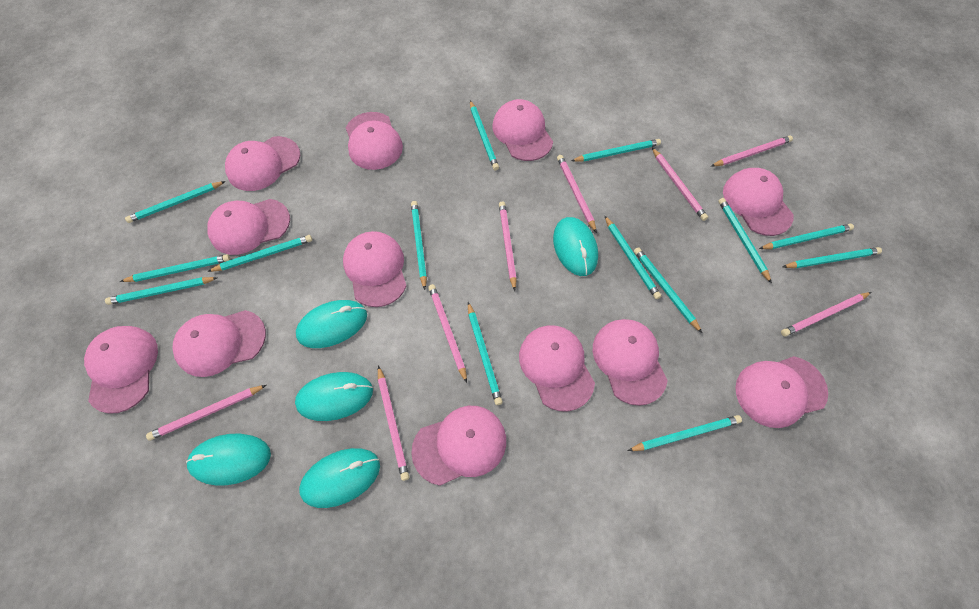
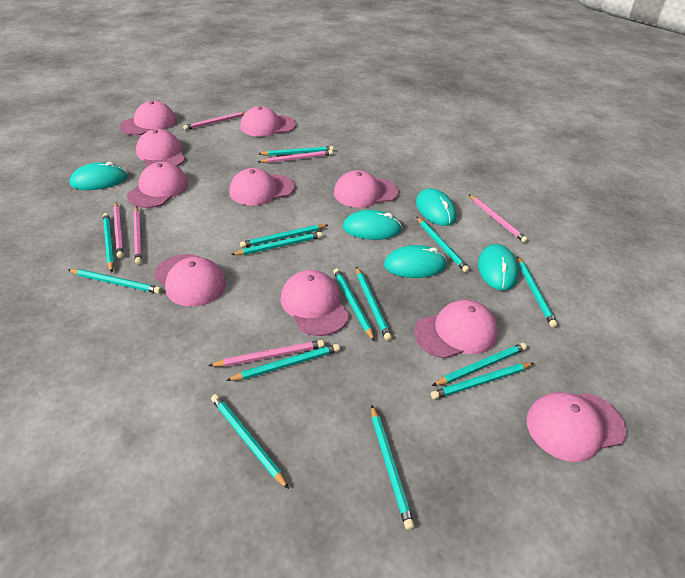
pink cap: 12 -> 10
pink pencil: 8 -> 6

